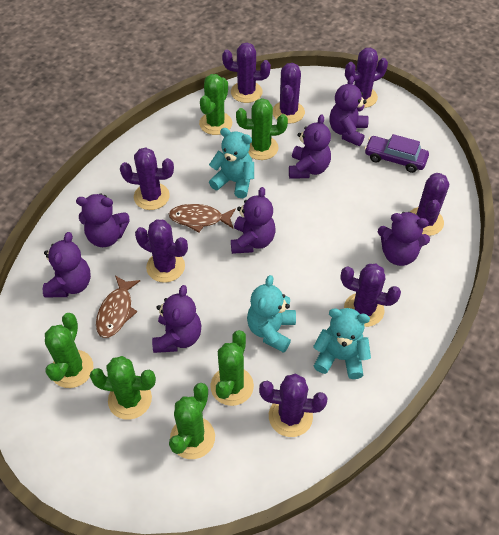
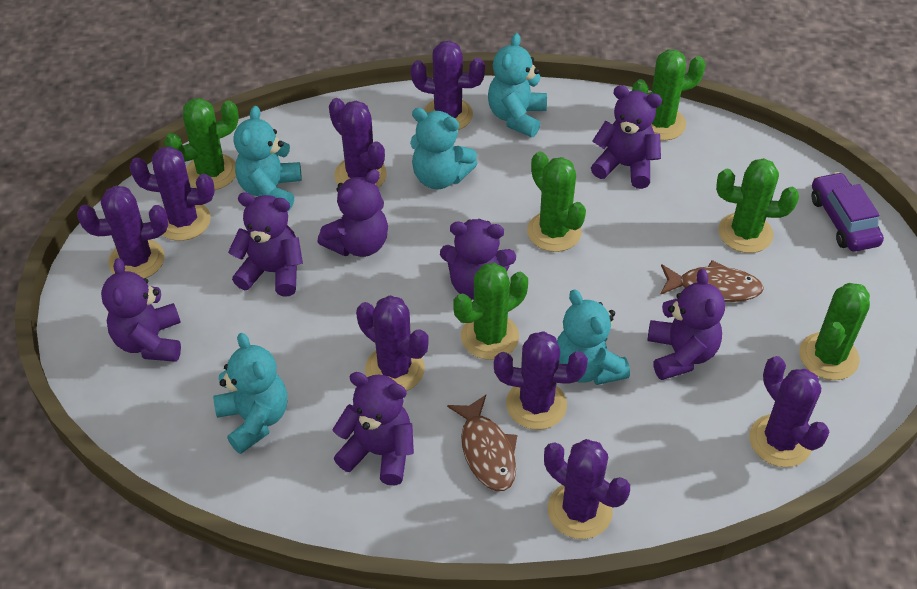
turquoise teddy bear: 3 -> 5

